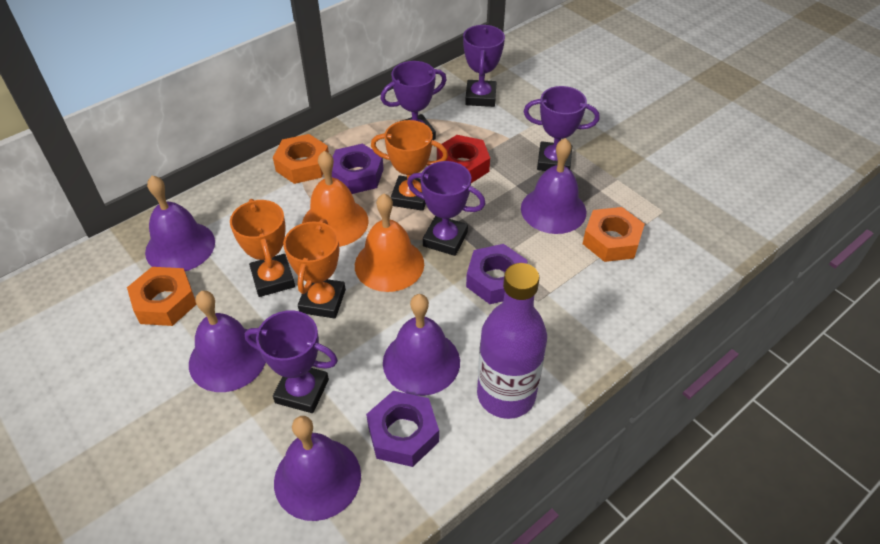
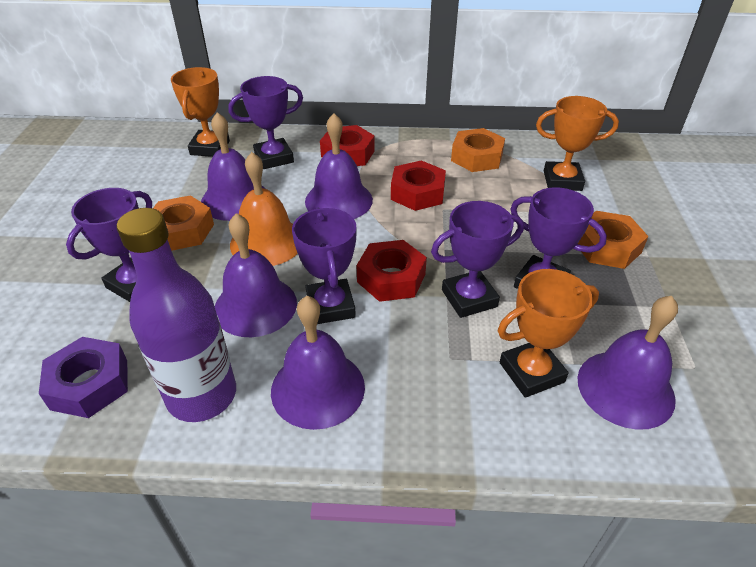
orange bell: 2 -> 1
purple nut: 3 -> 1
red nut: 1 -> 3

